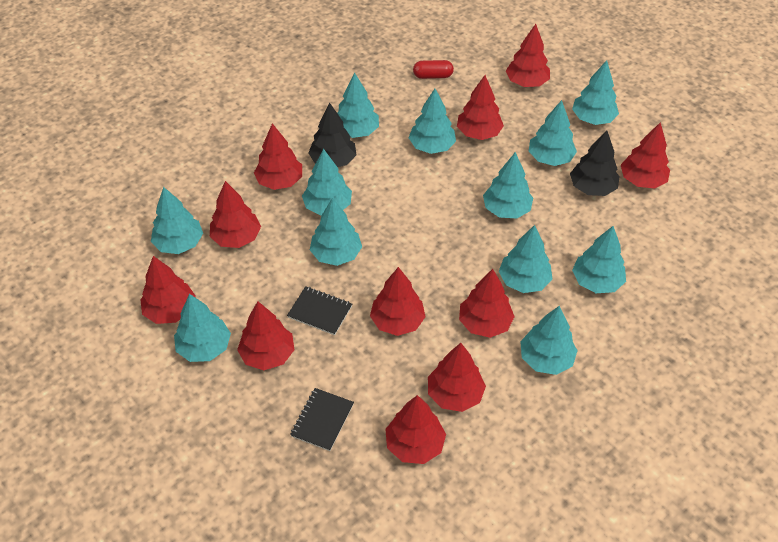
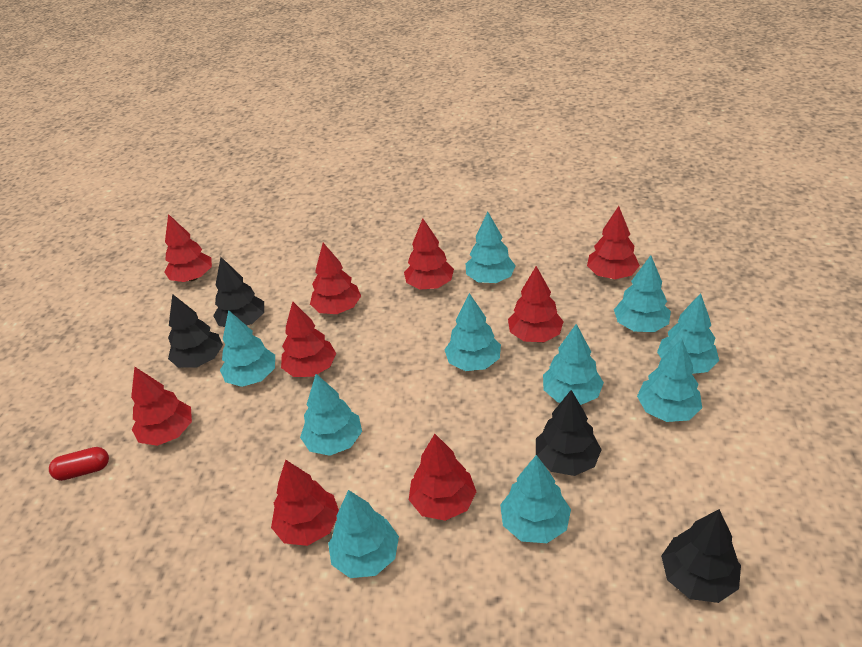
black notebook: 2 -> 0
black tree: 2 -> 4
red tree: 11 -> 9
turquoise tree: 12 -> 10

